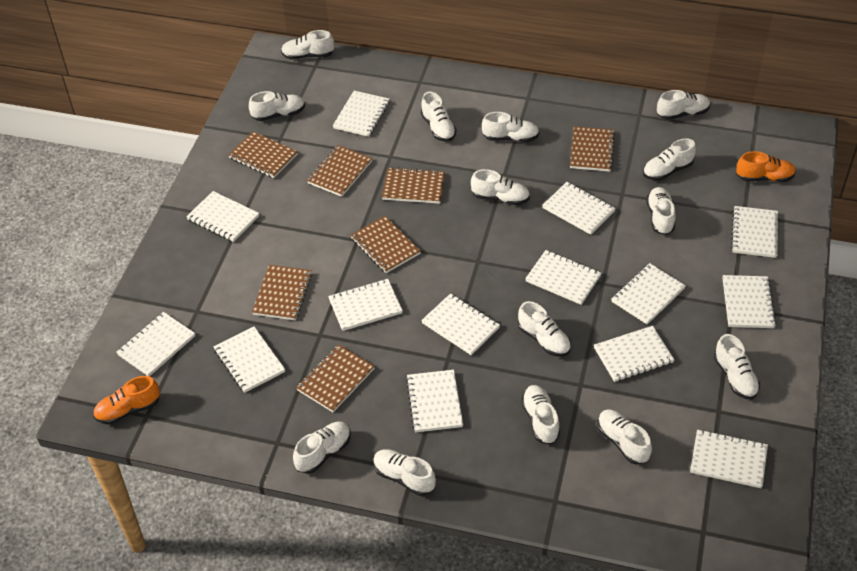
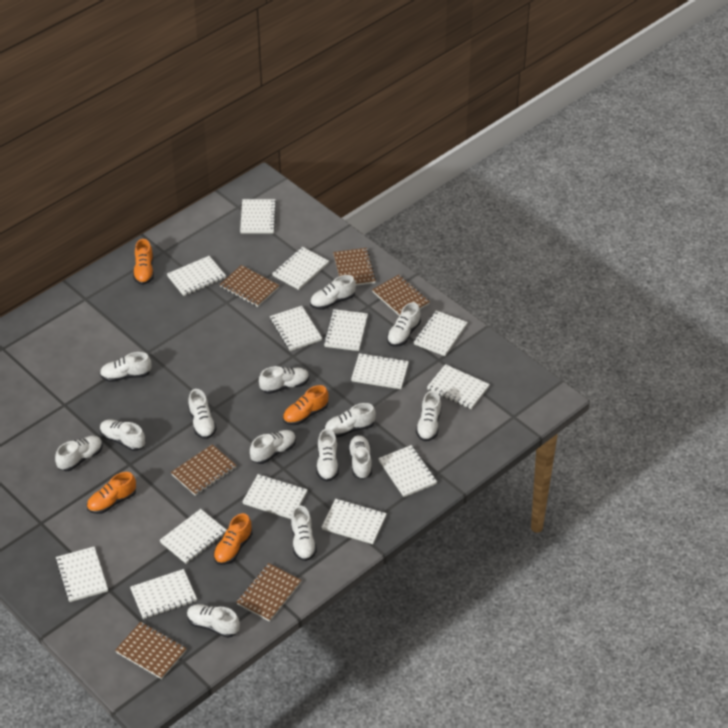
brown notebook: 7 -> 6
orange shoe: 2 -> 4

